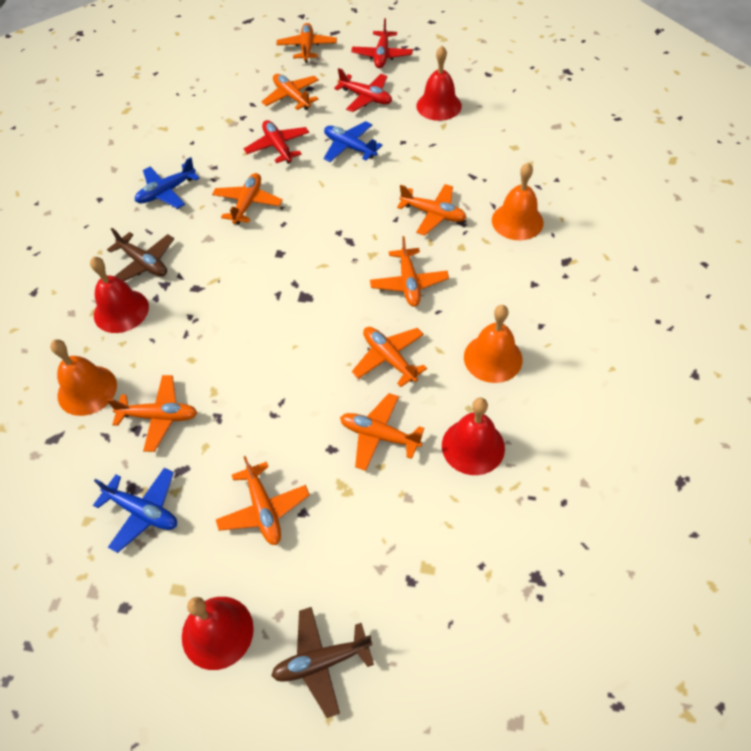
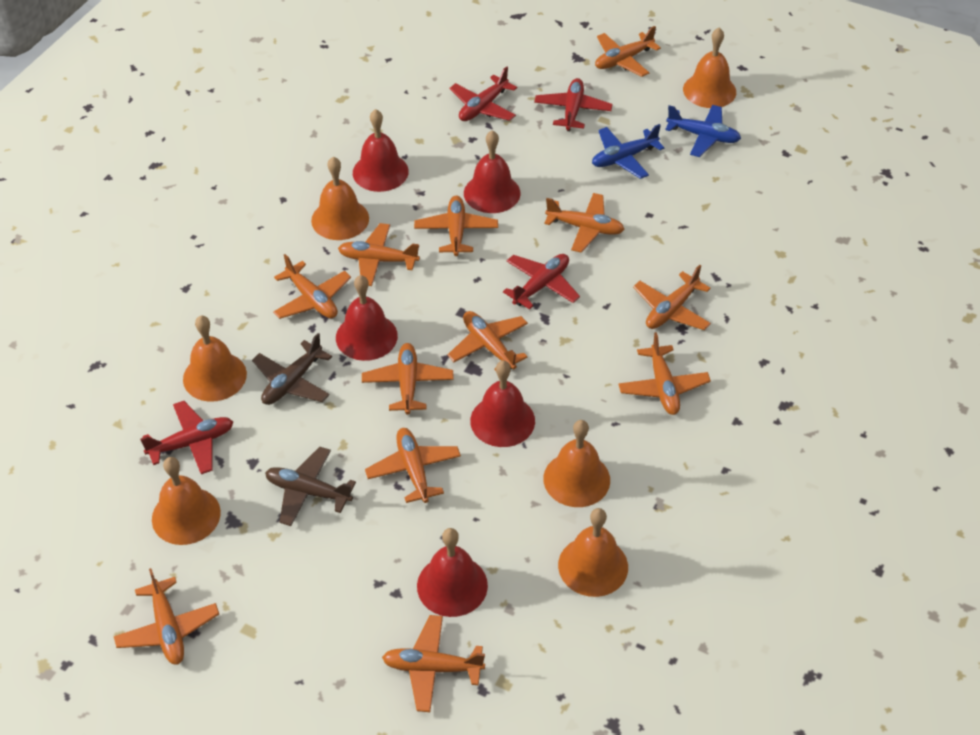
blue plane: 3 -> 2
orange bell: 3 -> 6
orange plane: 9 -> 12
red bell: 4 -> 5
red plane: 3 -> 4

